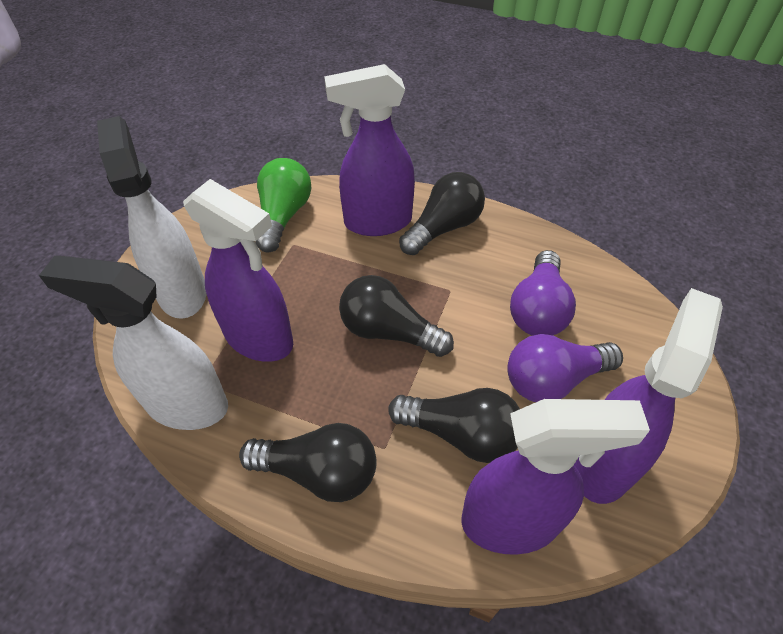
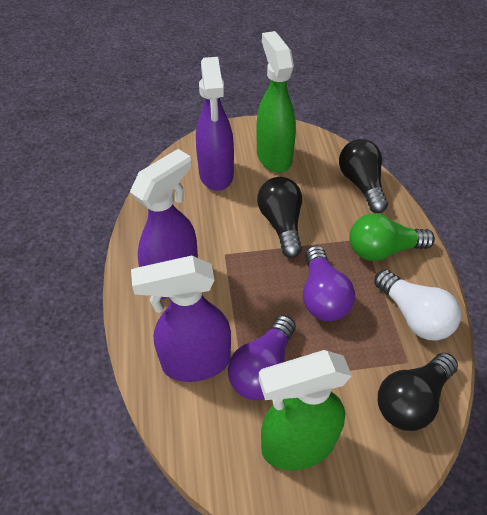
black light bulb: 4 -> 3
green spray bottle: 0 -> 2
purple spray bottle: 4 -> 3
white light bulb: 0 -> 1
white spray bottle: 2 -> 0

